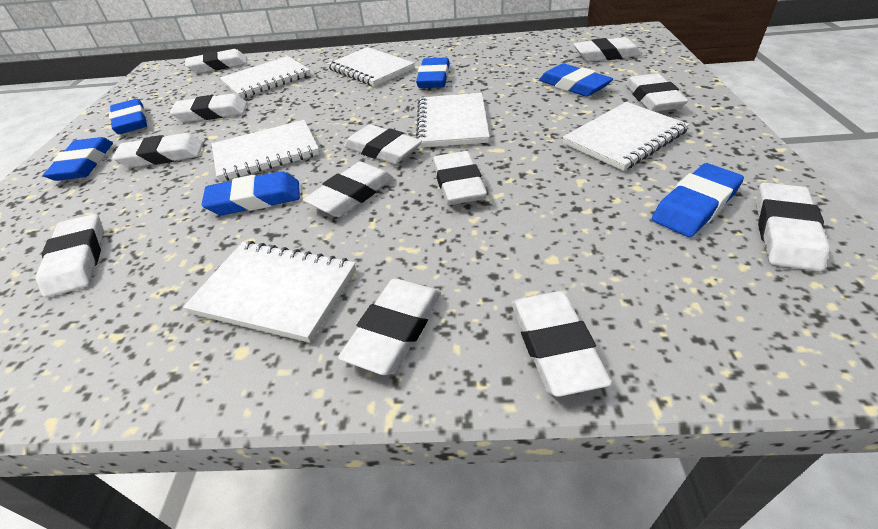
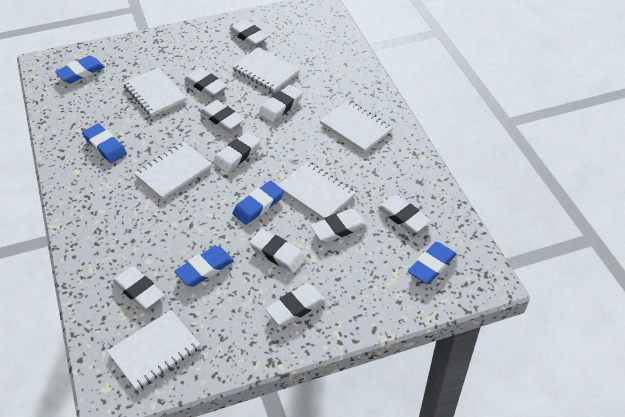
blue eraser: 6 -> 5
white eraser: 12 -> 10

